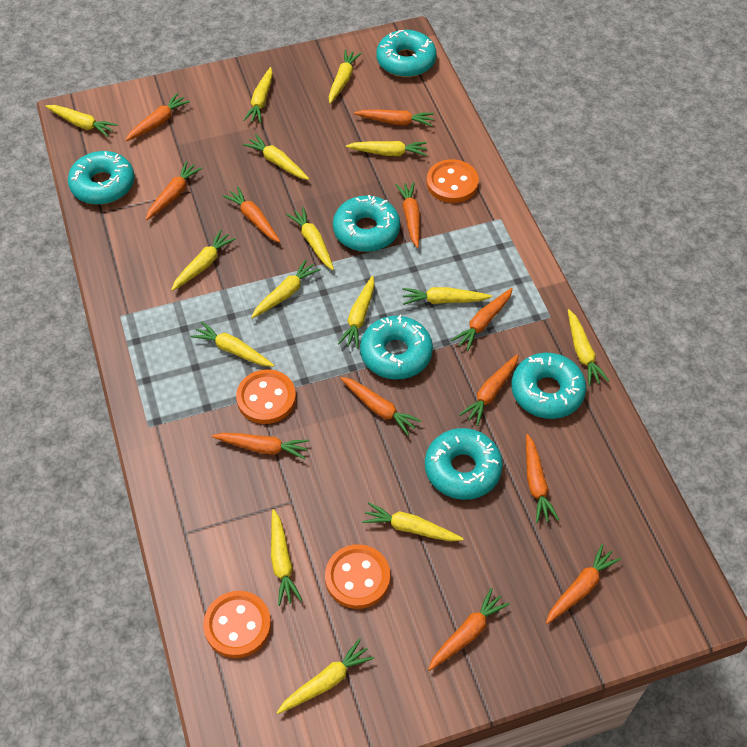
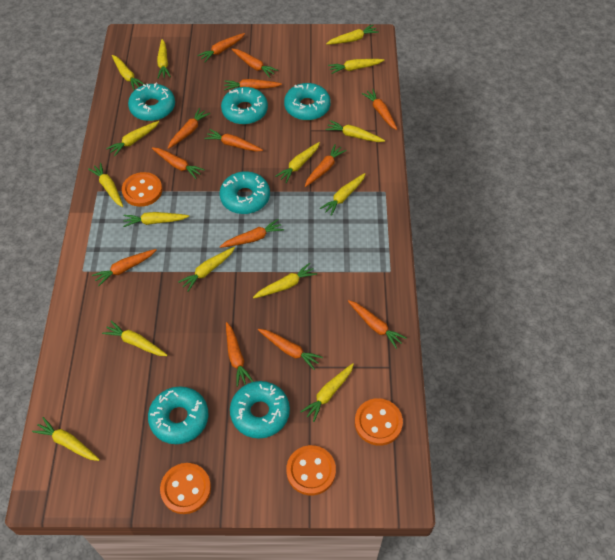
orange carrot: 12 -> 13

